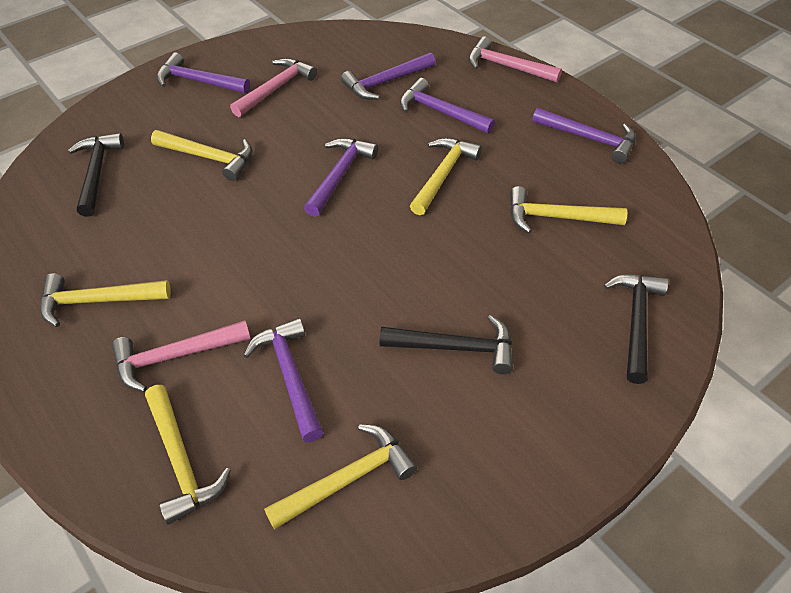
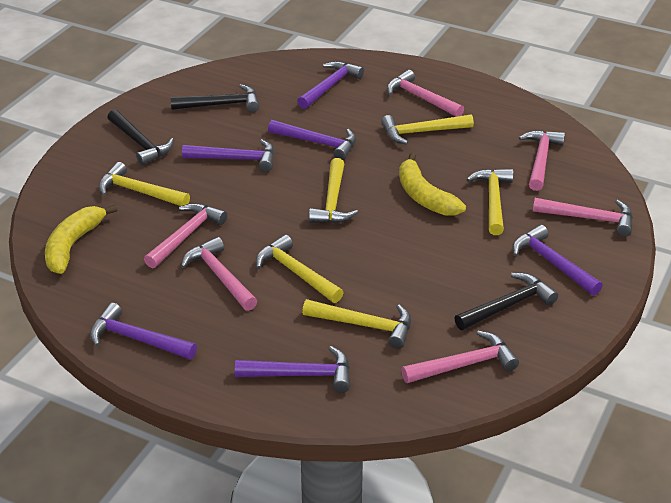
pink hammer: 3 -> 6
yellow banana: 0 -> 2

